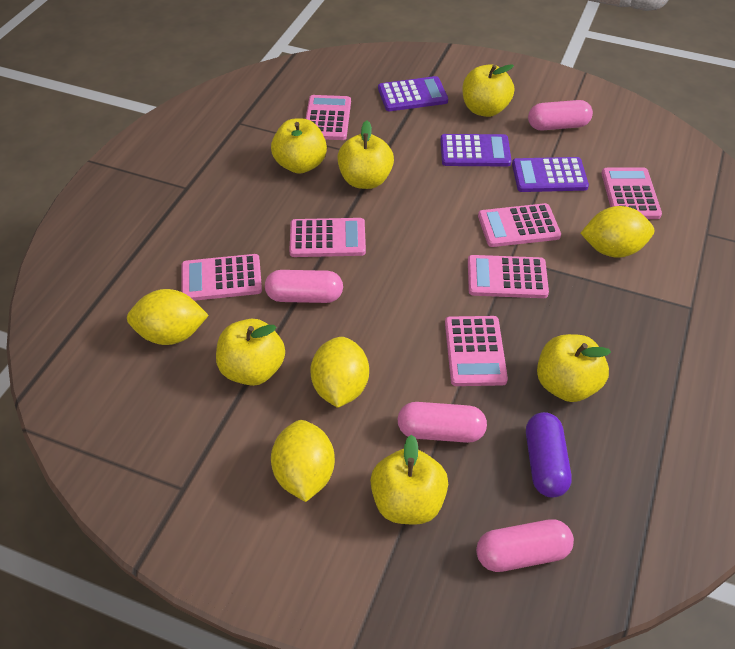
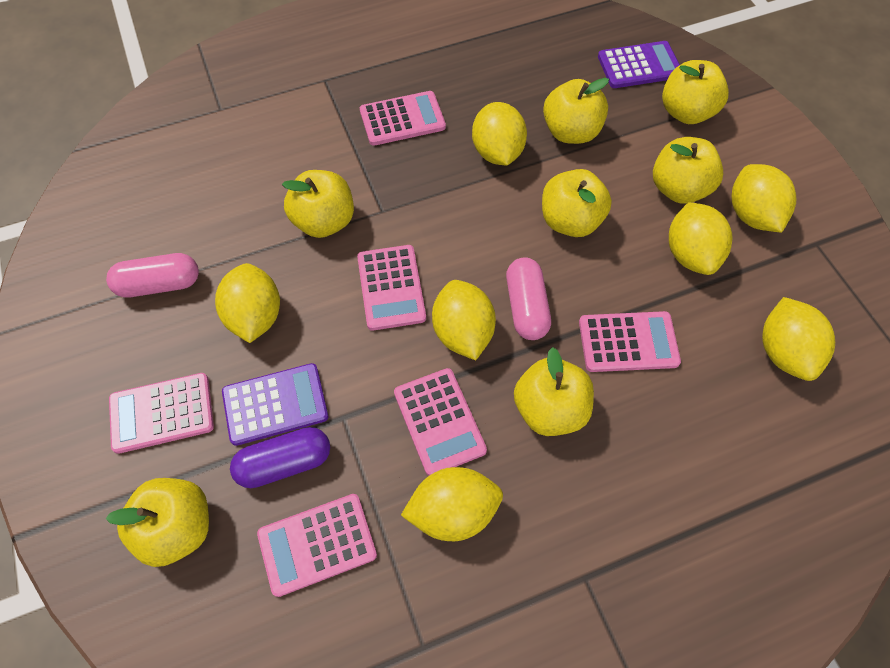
pink calculator: 7 -> 6
pink capsule: 4 -> 2
purple calculator: 3 -> 2
yellow apple: 6 -> 7
yellow lemon: 4 -> 7

